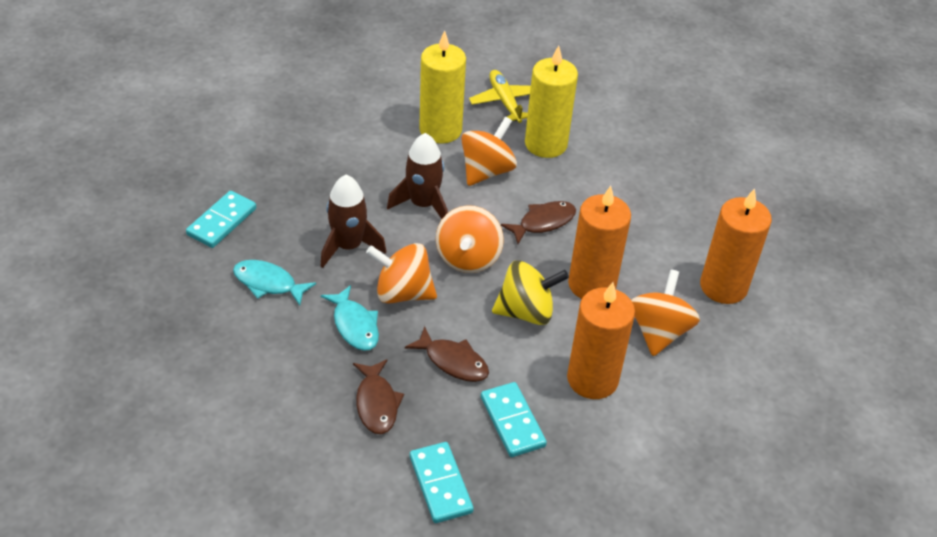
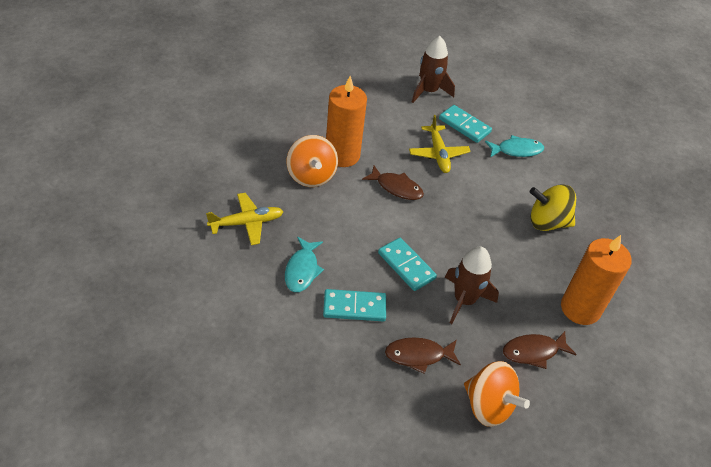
orange candle: 3 -> 2
orange spinning top: 4 -> 2
yellow candle: 2 -> 0
yellow plane: 1 -> 2

